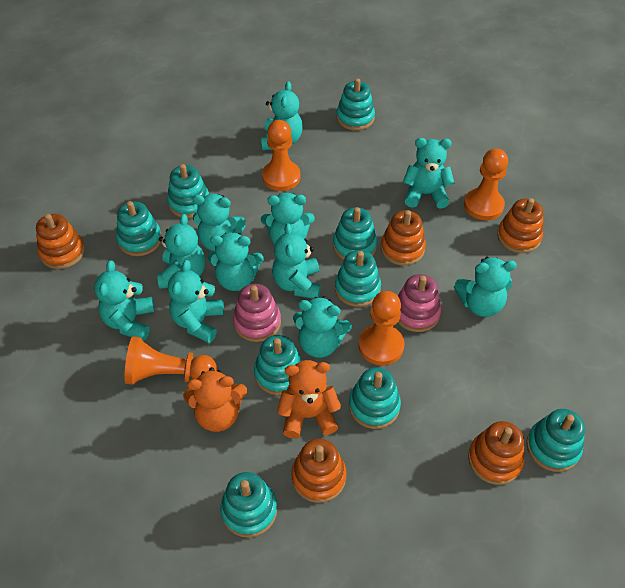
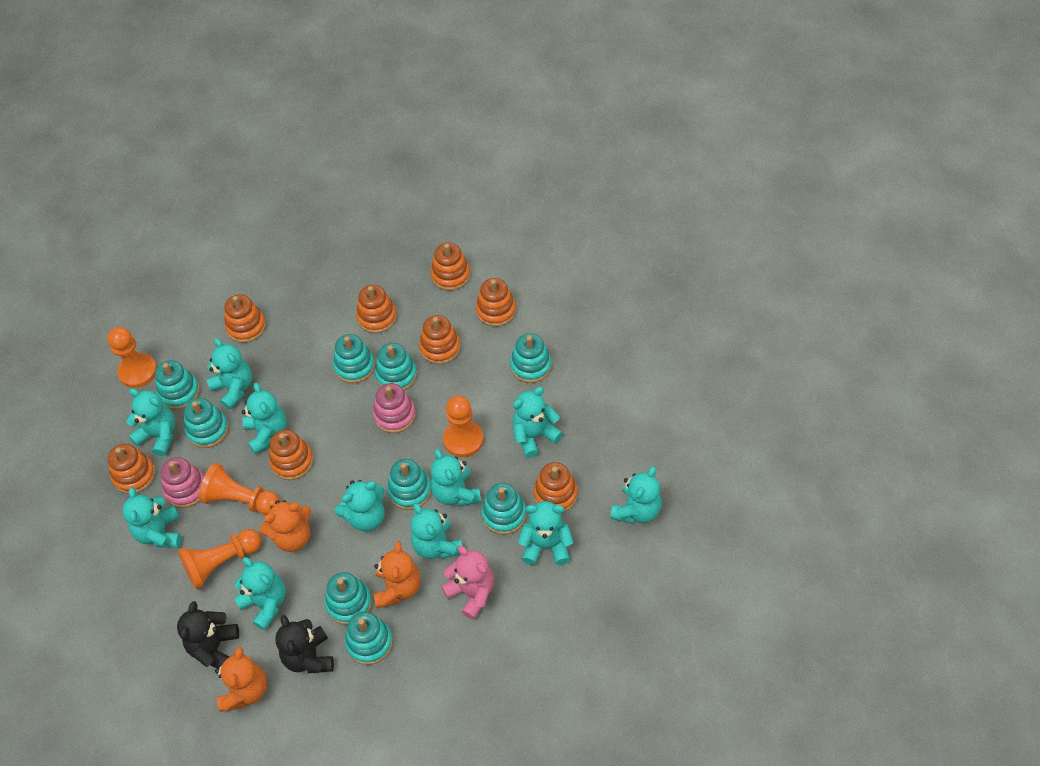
black teddy bear: 0 -> 2
orange stacking toy: 5 -> 8
orange teddy bear: 2 -> 3
pink teddy bear: 0 -> 1

